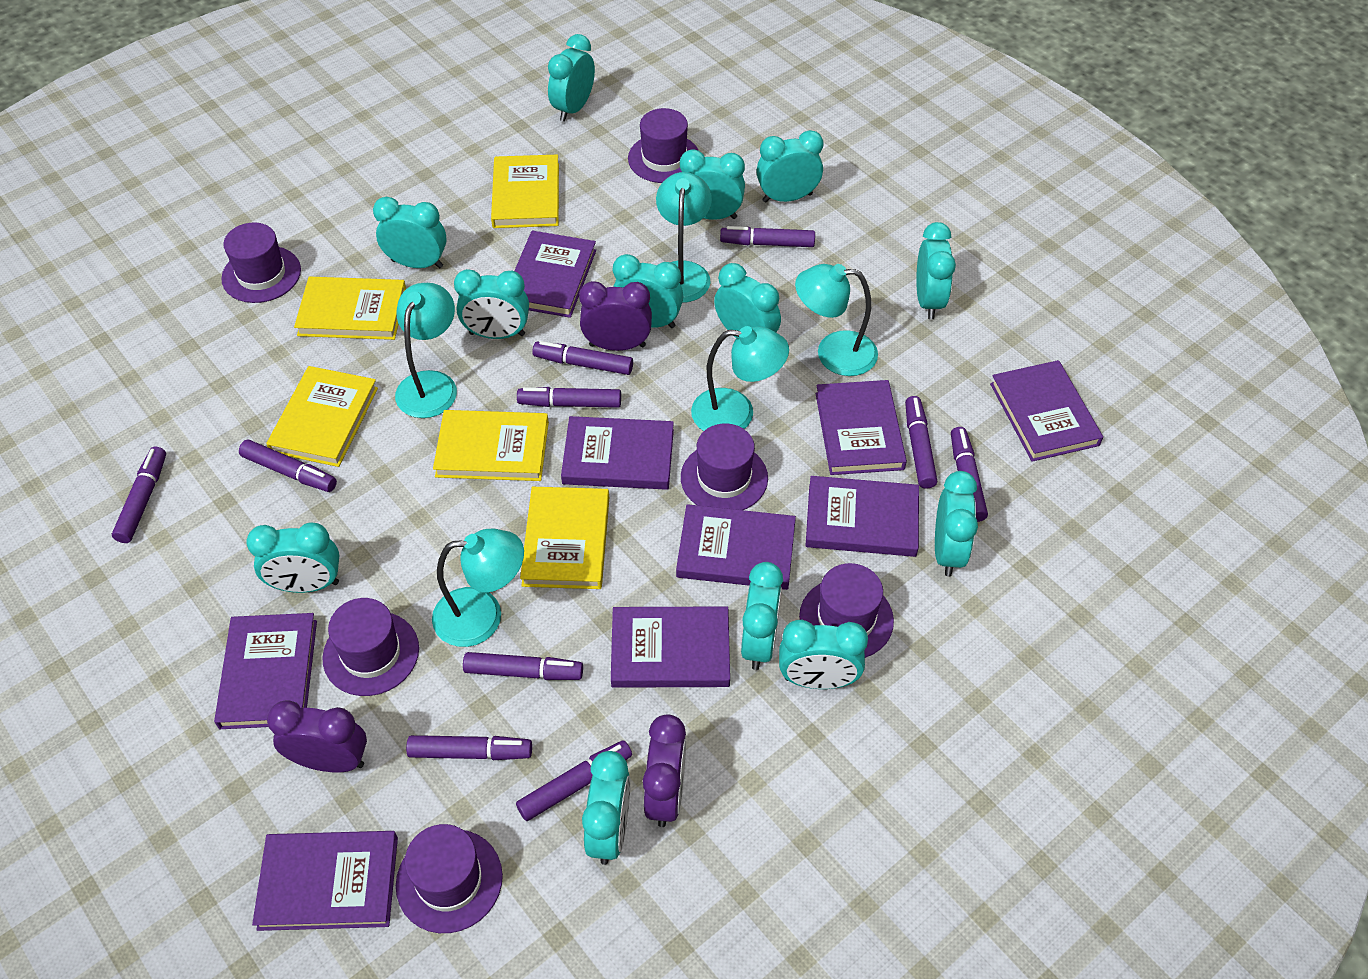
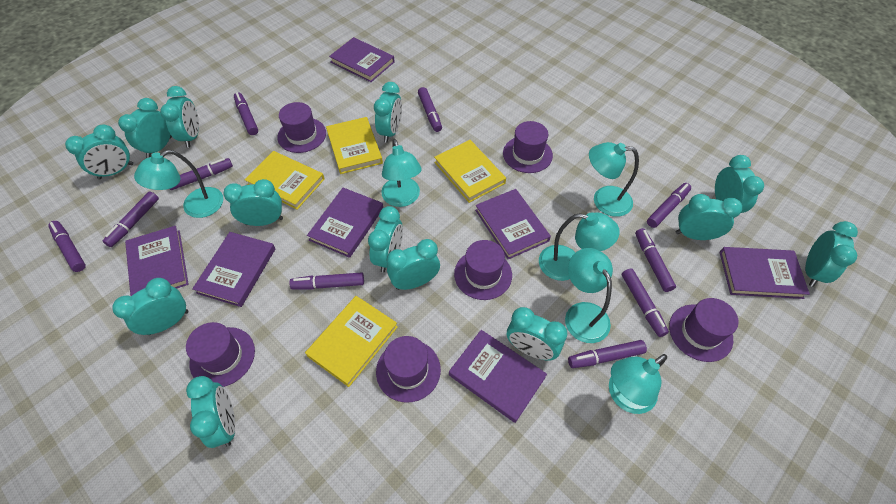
purple book: 9 -> 7
purple clock: 3 -> 0
turquoise lamp: 5 -> 6
yellow book: 5 -> 4

